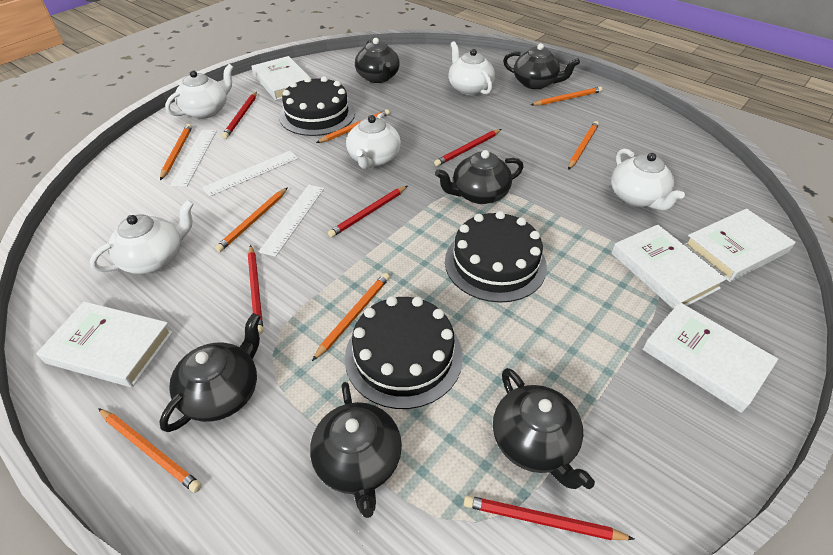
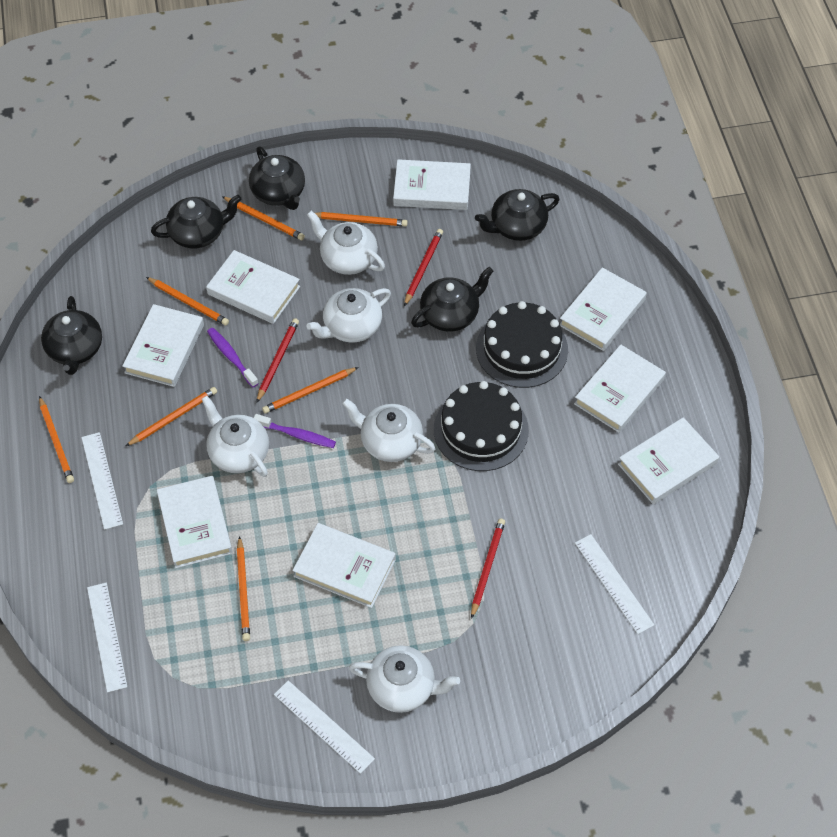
black cake: 3 -> 2
black teapot: 6 -> 5
purple toothbrush: 0 -> 2
red pencil: 5 -> 3
white book: 5 -> 8
white ruler: 3 -> 4

